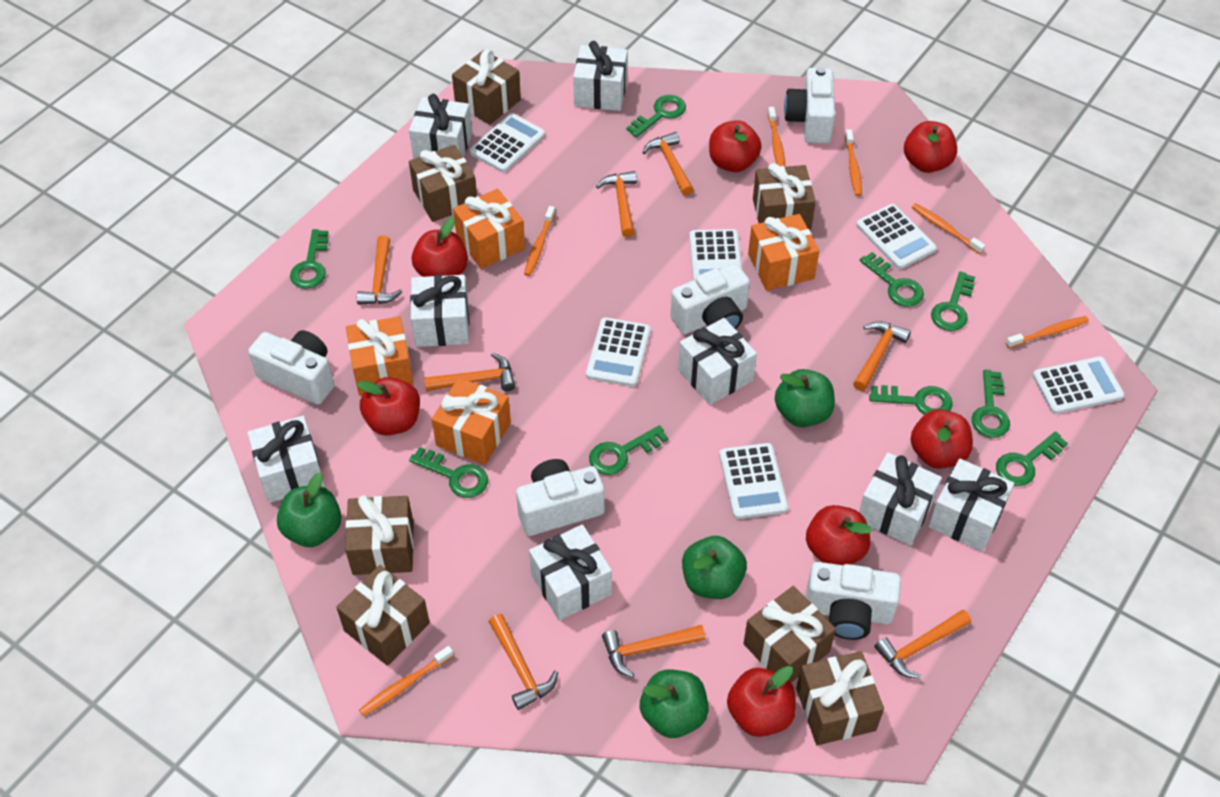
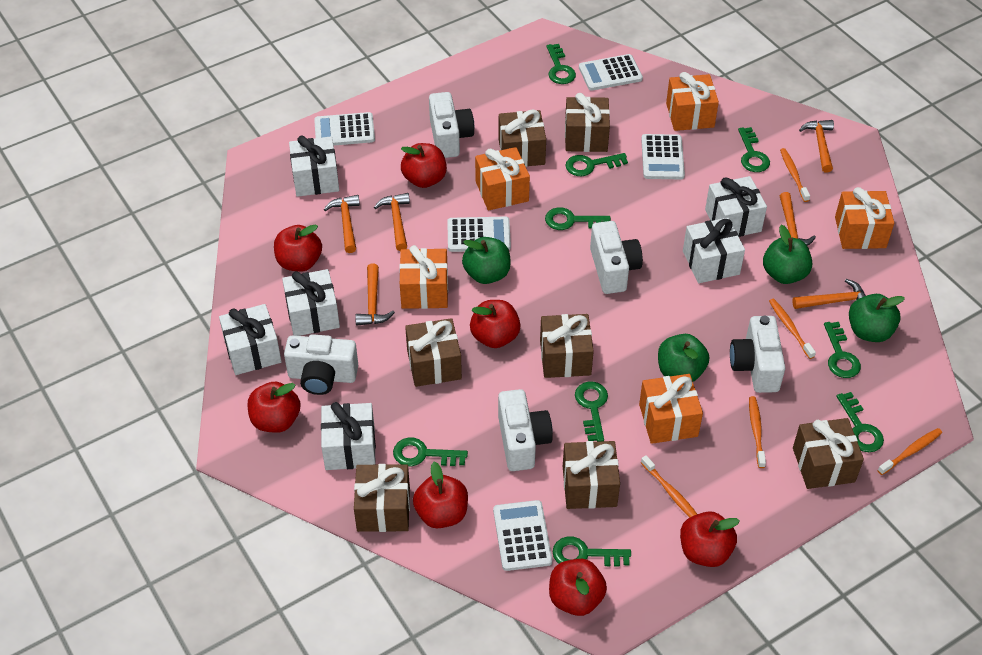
orange gift: 4 -> 5
orange hammer: 8 -> 6
orange toothbrush: 6 -> 5
white calculator: 6 -> 5
white gift: 8 -> 6

